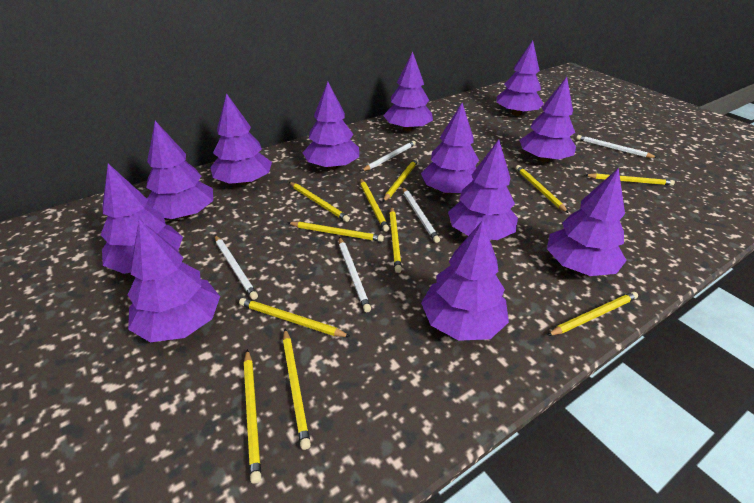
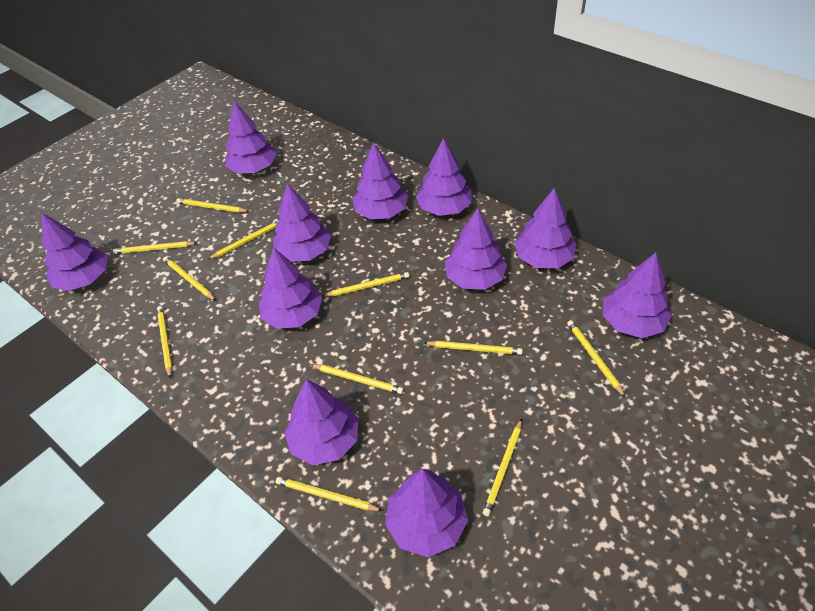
purple tree: 12 -> 11
white pencil: 5 -> 0

